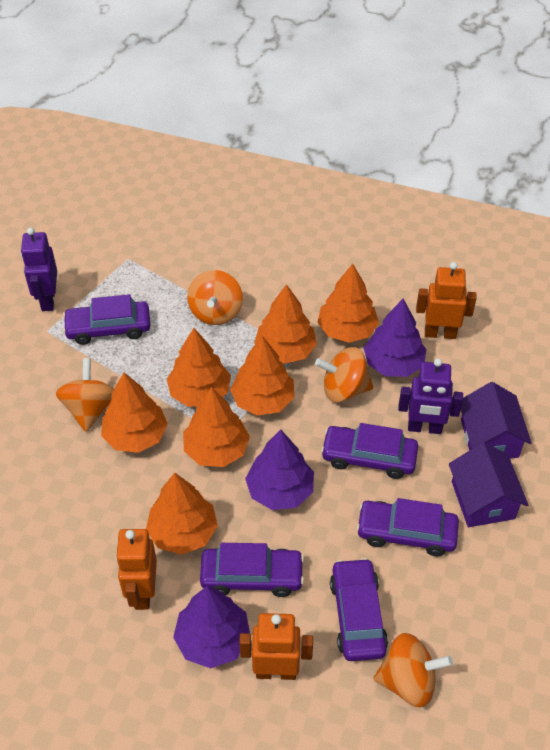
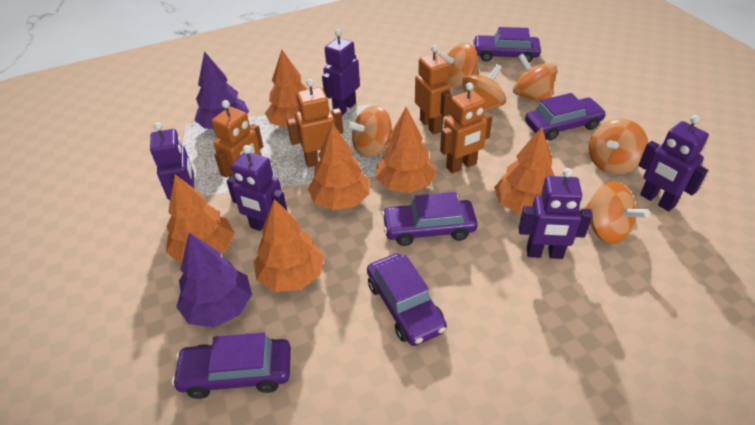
orange robot: 3 -> 4
orange spinning top: 4 -> 6
orange tree: 7 -> 6
purple house: 2 -> 0
purple robot: 2 -> 5
purple tree: 3 -> 2

